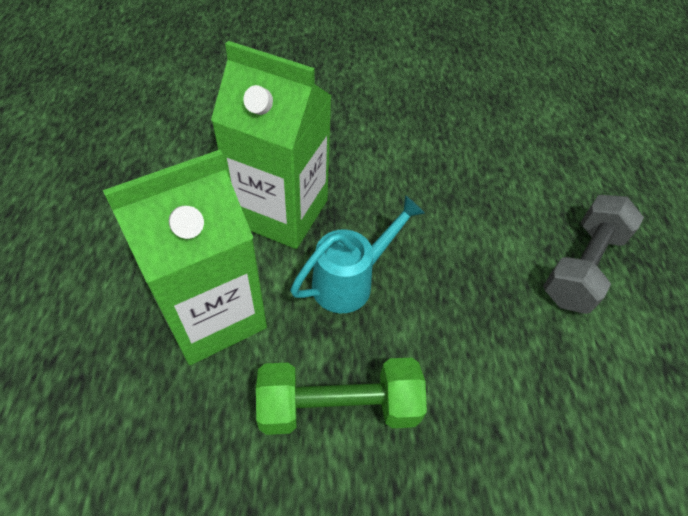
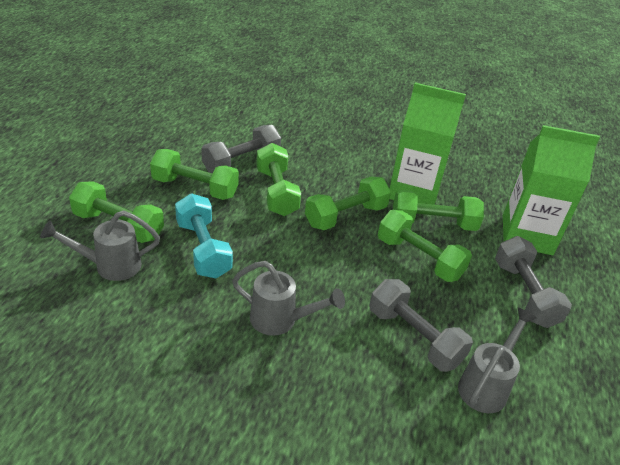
green dumbbell: 1 -> 6
grey dumbbell: 1 -> 3
grey watering can: 0 -> 3
turquoise dumbbell: 0 -> 1
turquoise watering can: 1 -> 0

